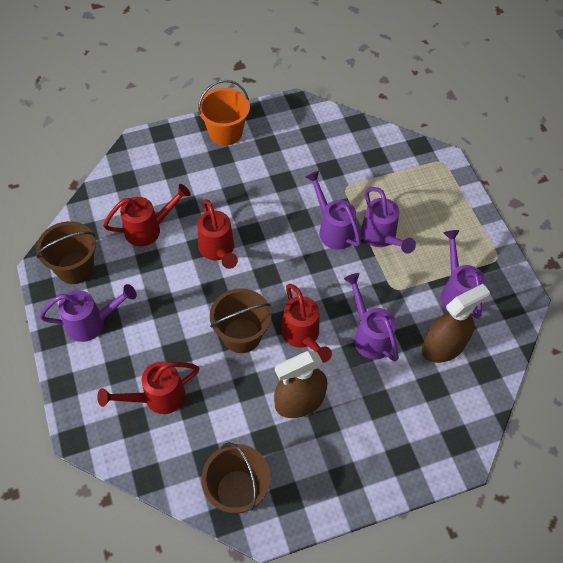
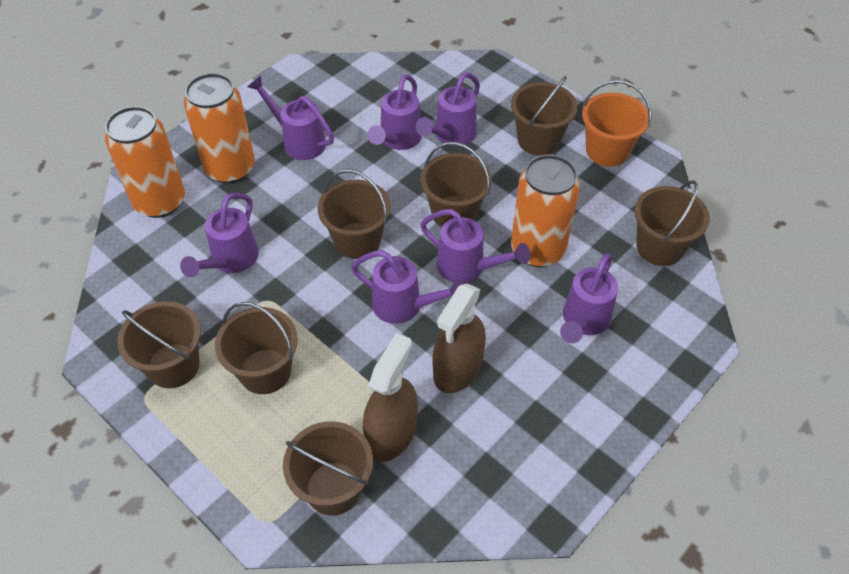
brown bucket: 3 -> 7
orange can: 0 -> 3
purple watering can: 5 -> 7
red watering can: 4 -> 0

